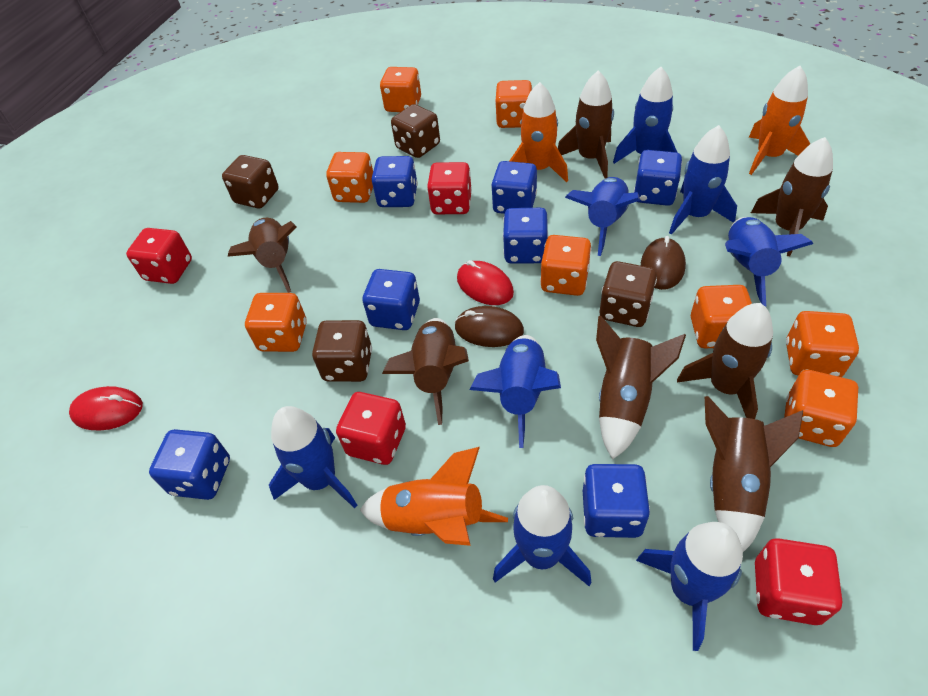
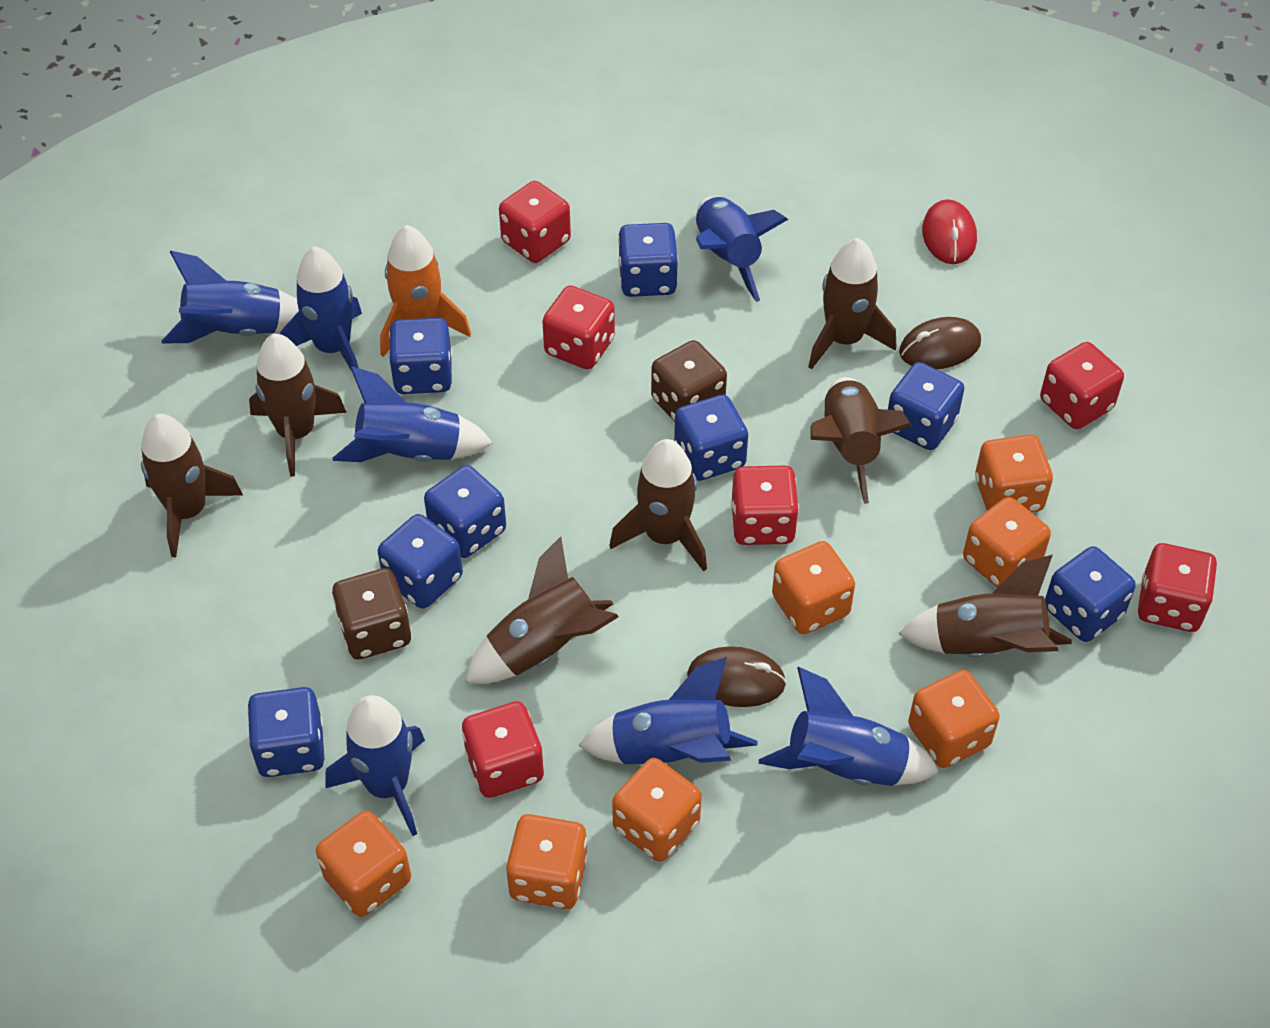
blue dice: 7 -> 8
blue rocket: 8 -> 7
brown dice: 4 -> 2
orange dice: 8 -> 7
orange rocket: 3 -> 1
red dice: 4 -> 6
red mouse: 2 -> 1

